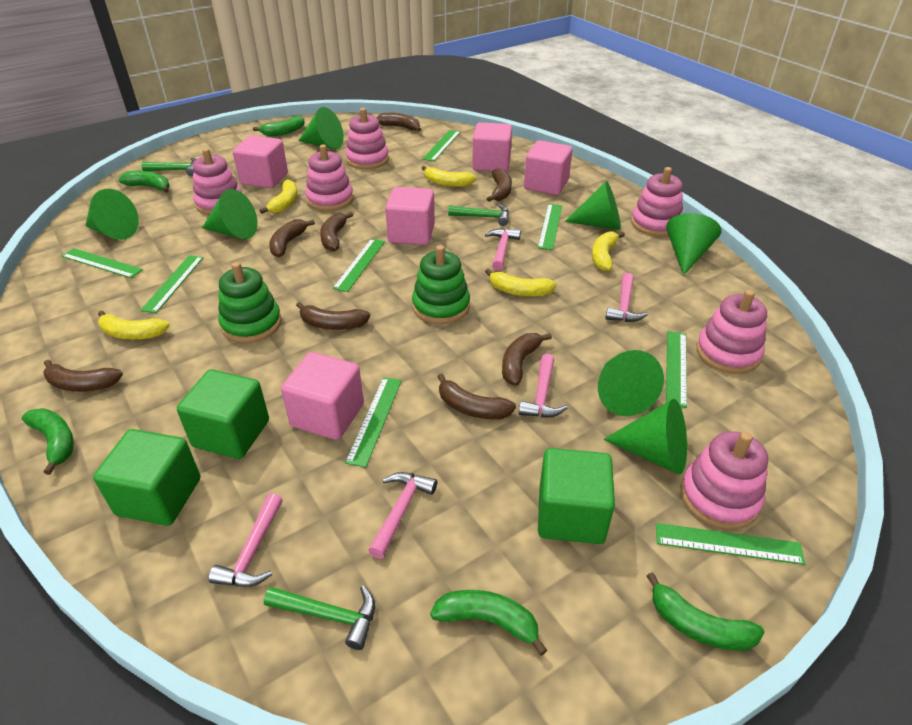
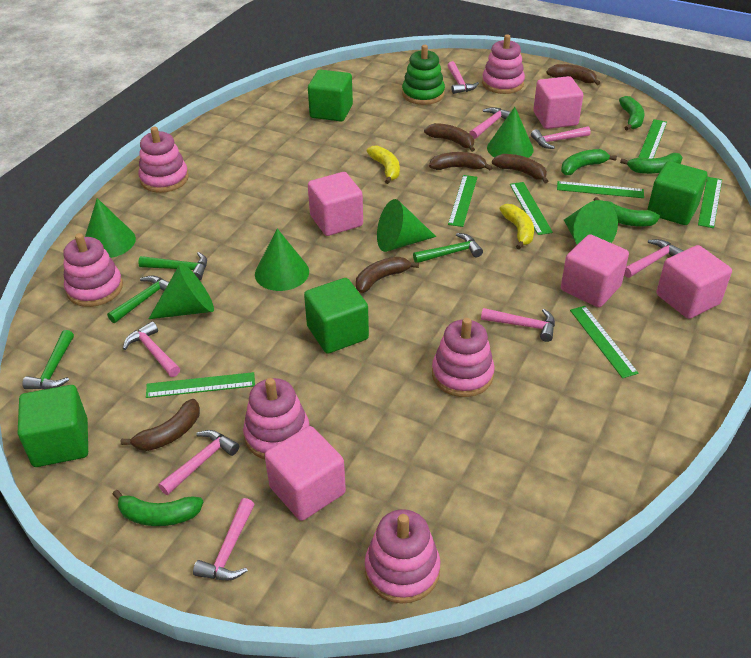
brown banana: 8 -> 6
green cone: 7 -> 6
green cube: 3 -> 4
green hammer: 3 -> 4
green ruler: 8 -> 7
green stacking toy: 2 -> 1
pink hammer: 5 -> 8
yellow banana: 5 -> 2

